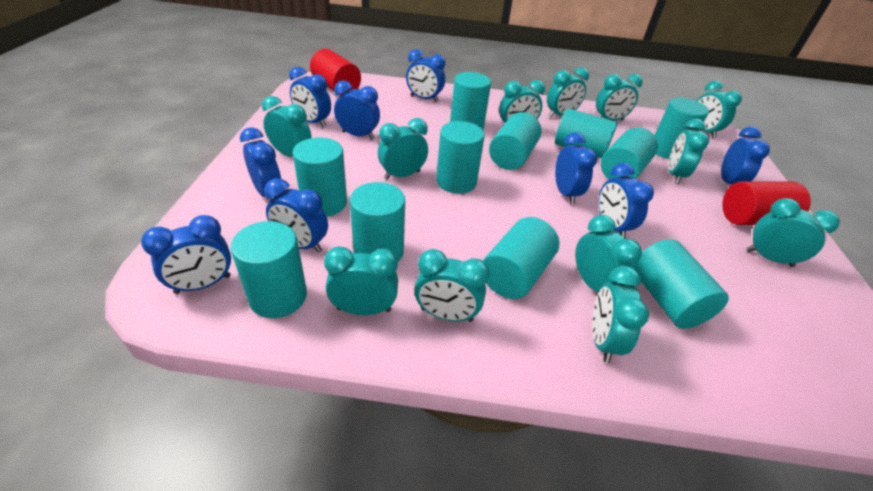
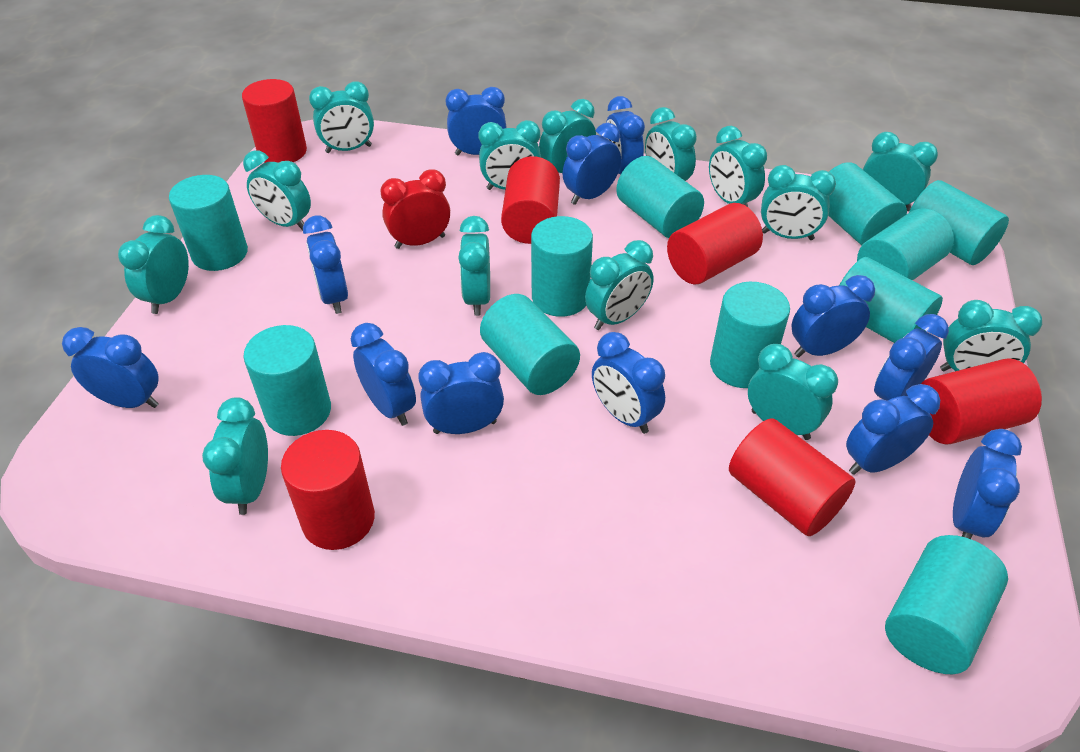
blue clock: 9 -> 12
red clock: 0 -> 1
red cylinder: 2 -> 6
turquoise clock: 12 -> 14

